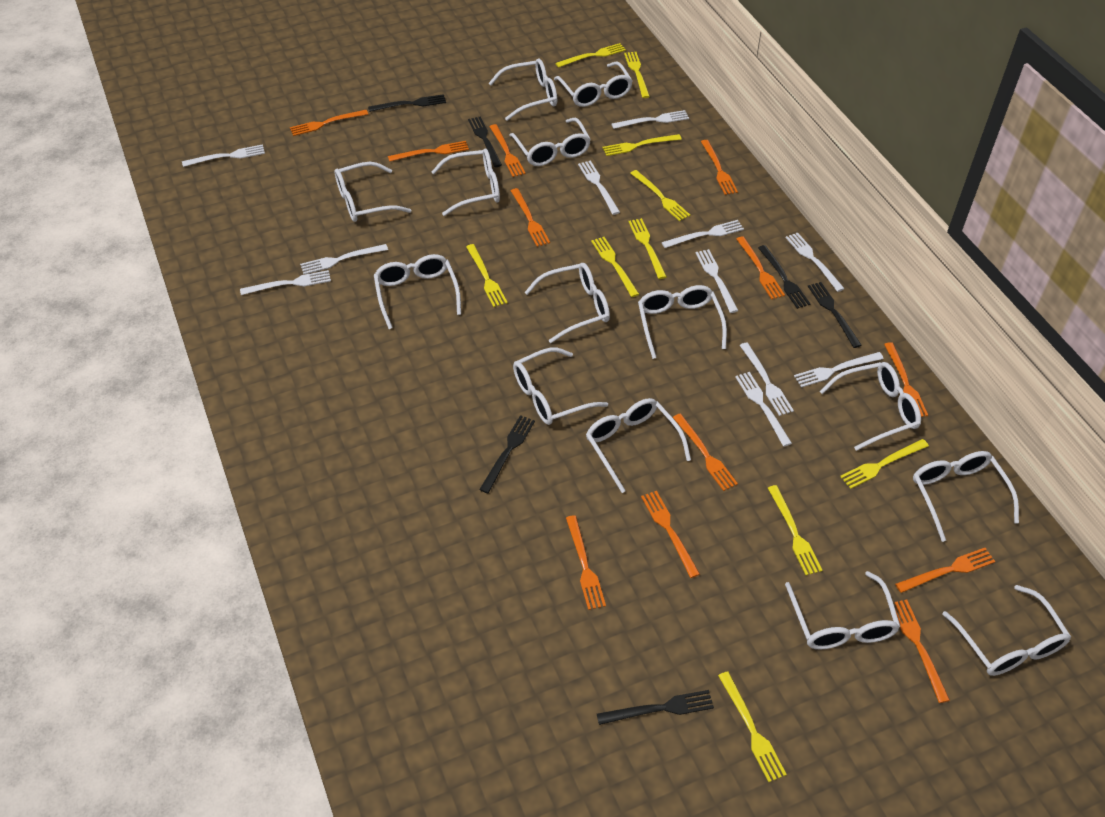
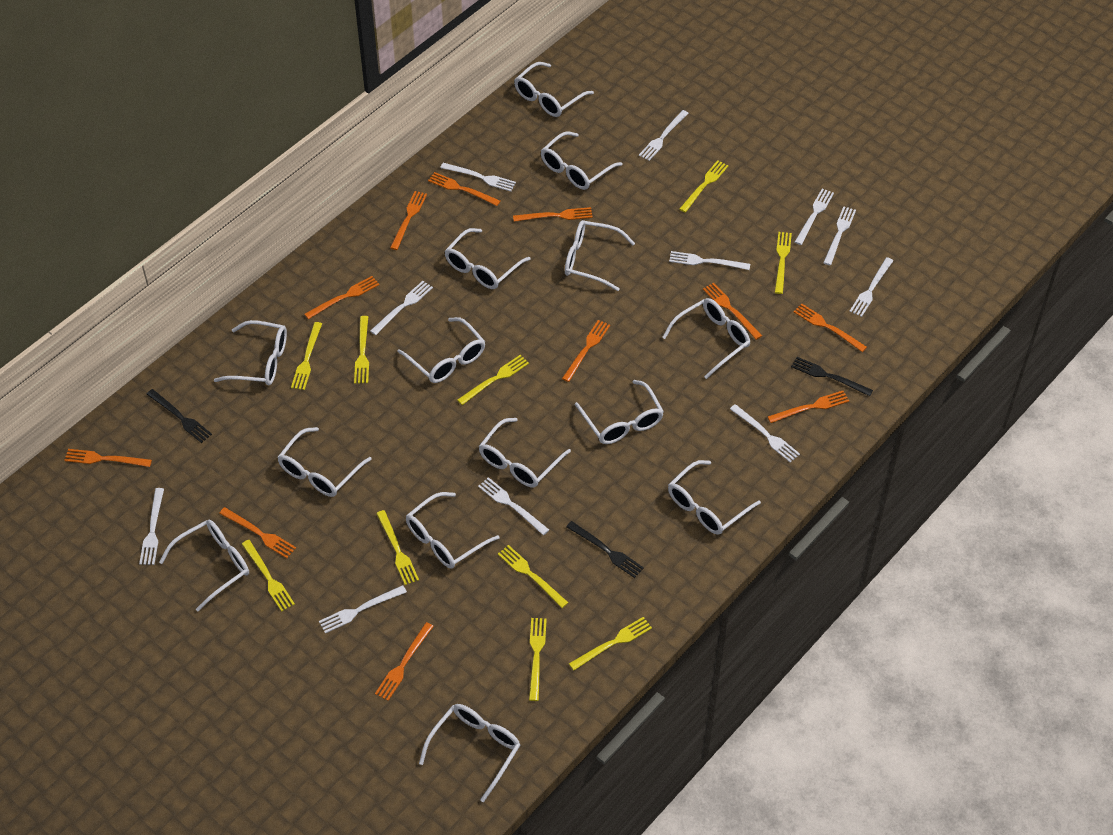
black fork: 6 -> 3
orange fork: 12 -> 11

